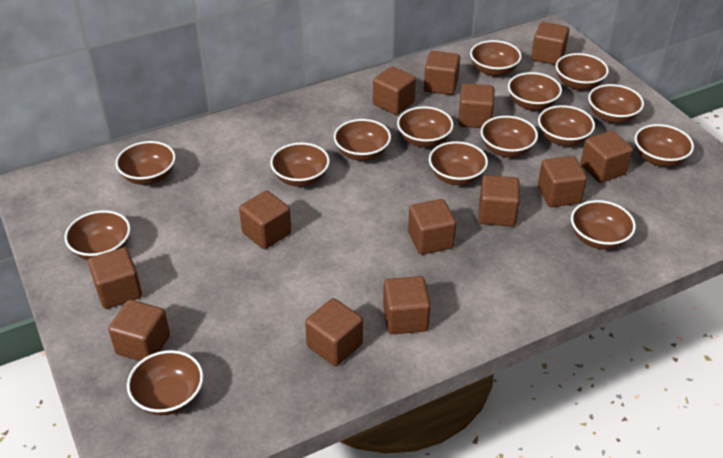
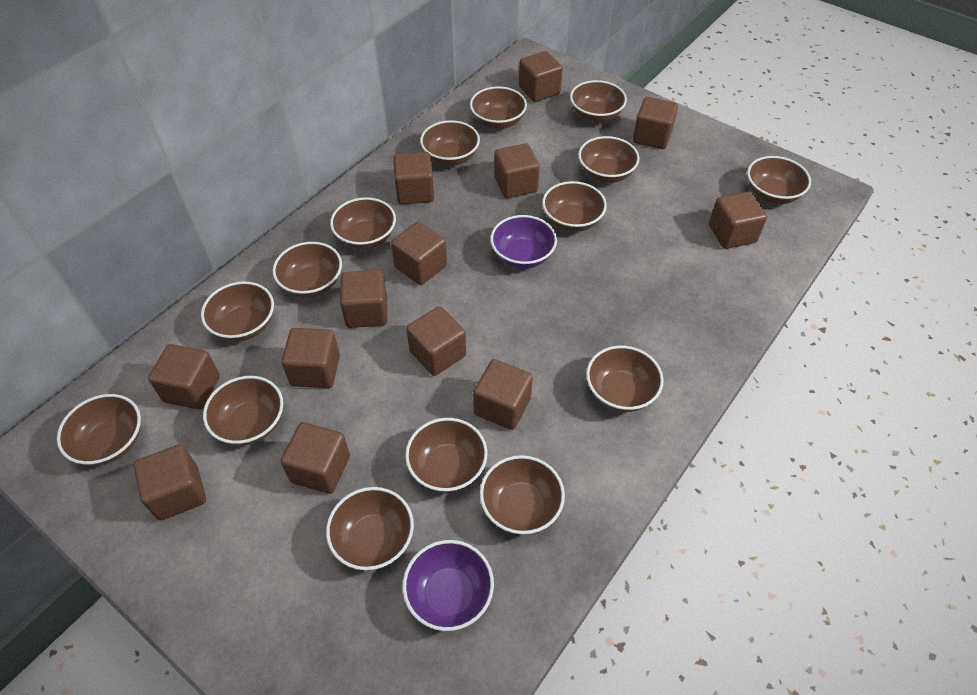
purple bowl: 0 -> 2

